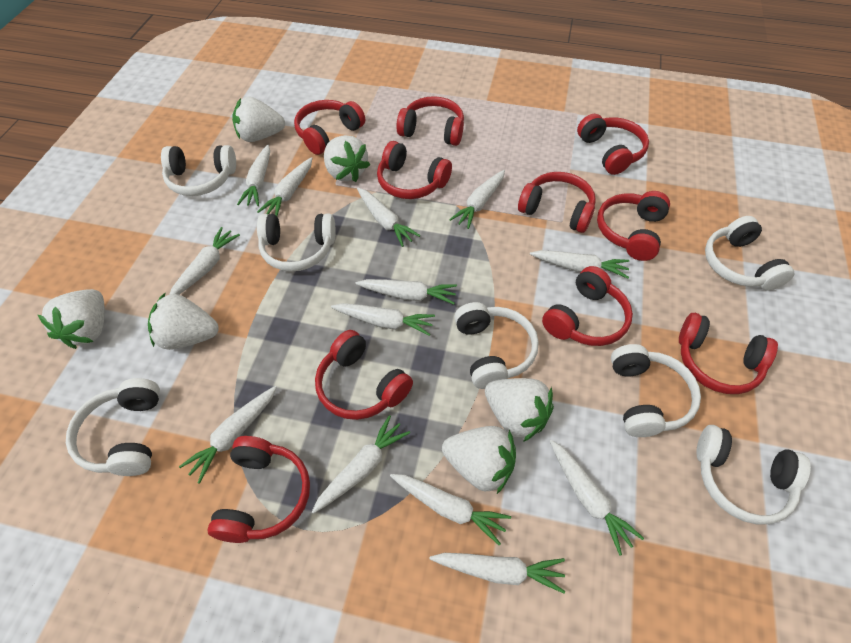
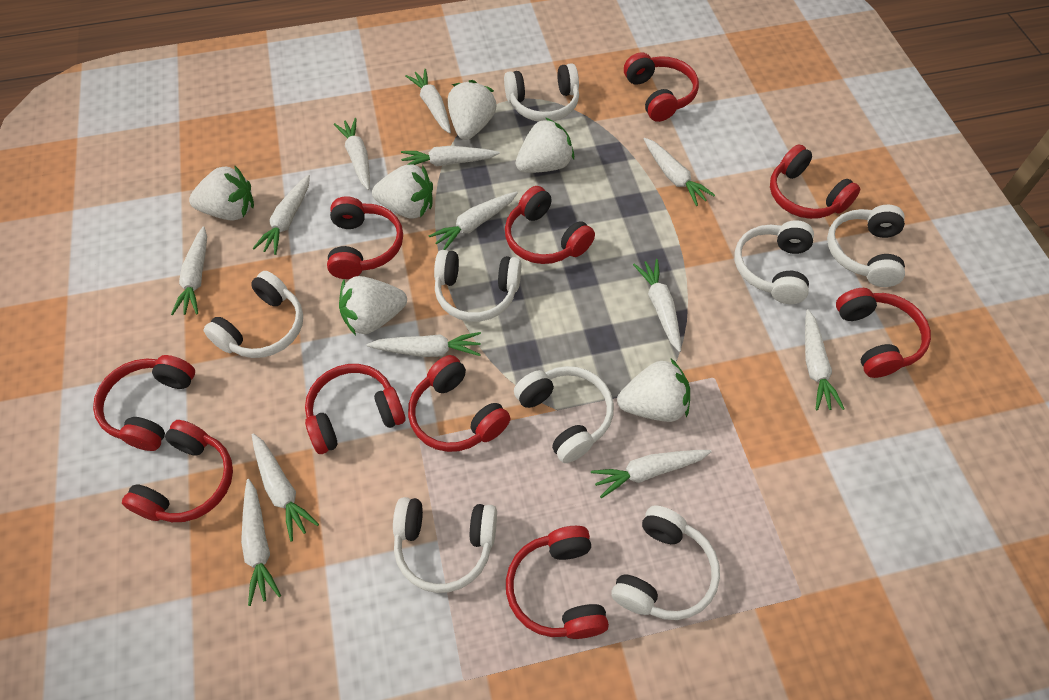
white headphones: 7 -> 8

